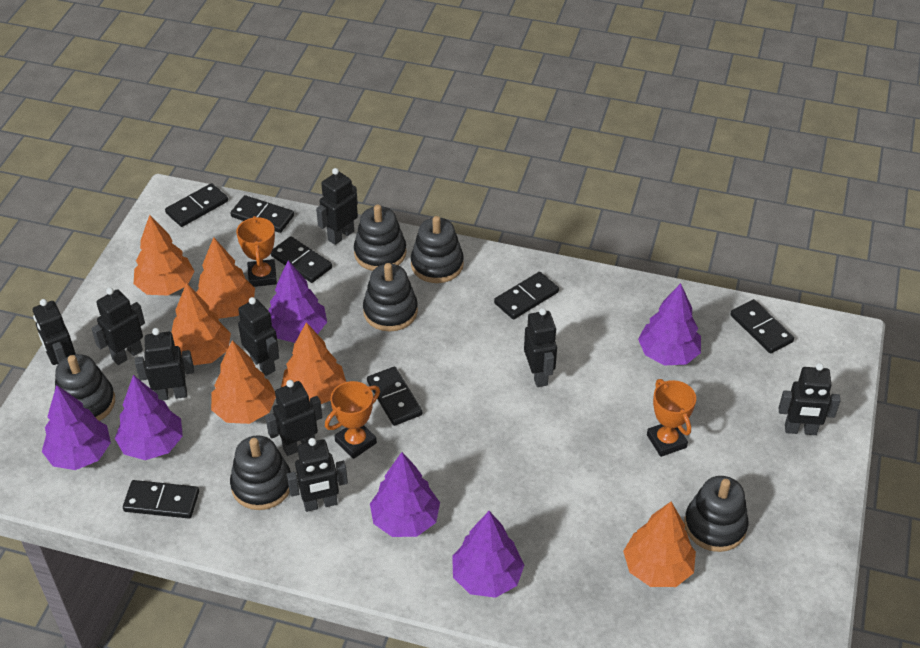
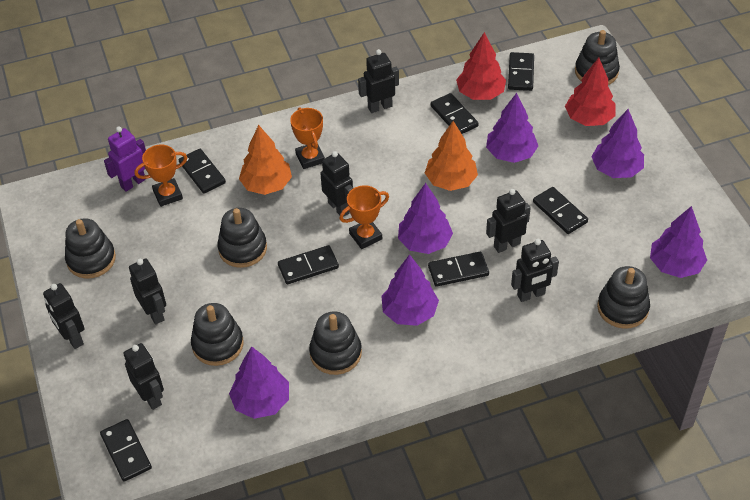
black robot: 9 -> 7
orange tree: 6 -> 2
purple robot: 0 -> 1
red tree: 0 -> 2

